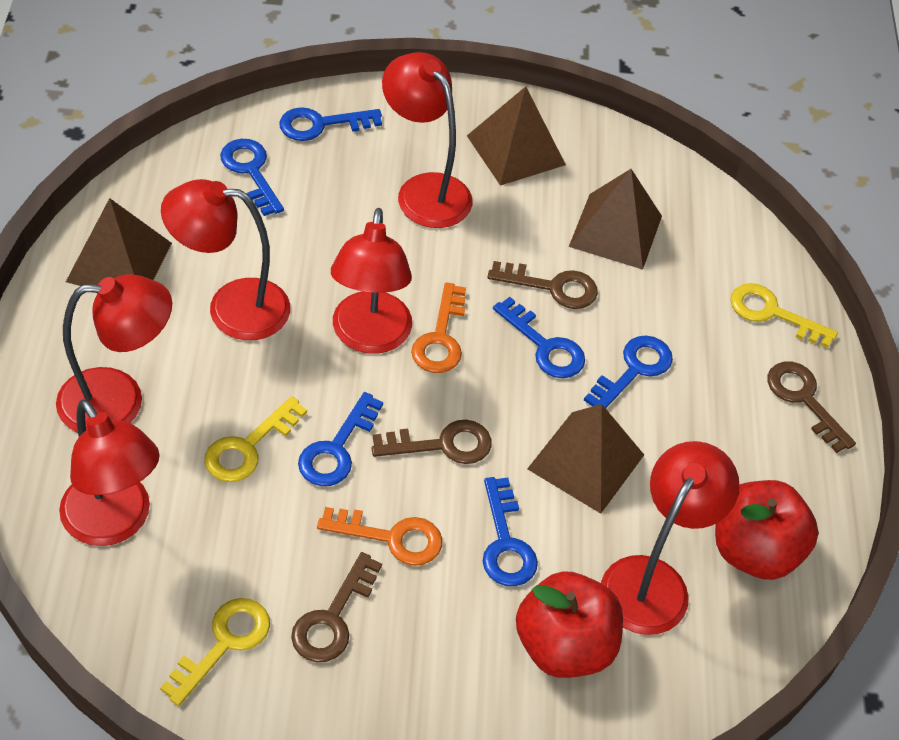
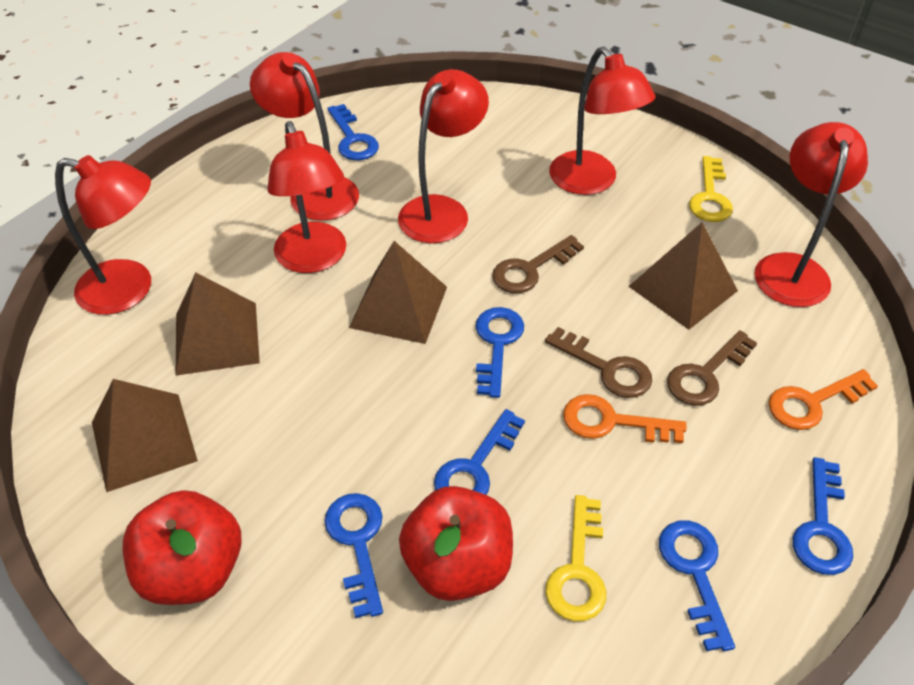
brown key: 4 -> 3
yellow key: 3 -> 2

